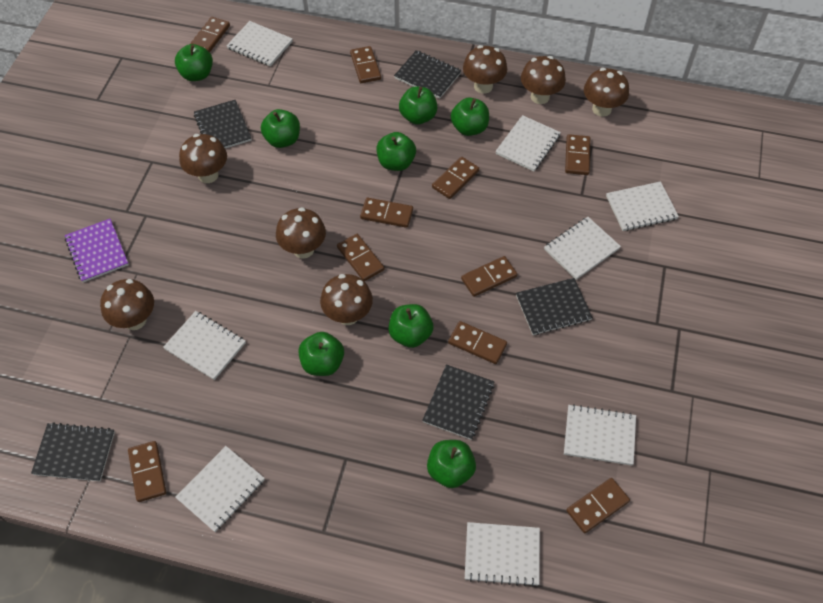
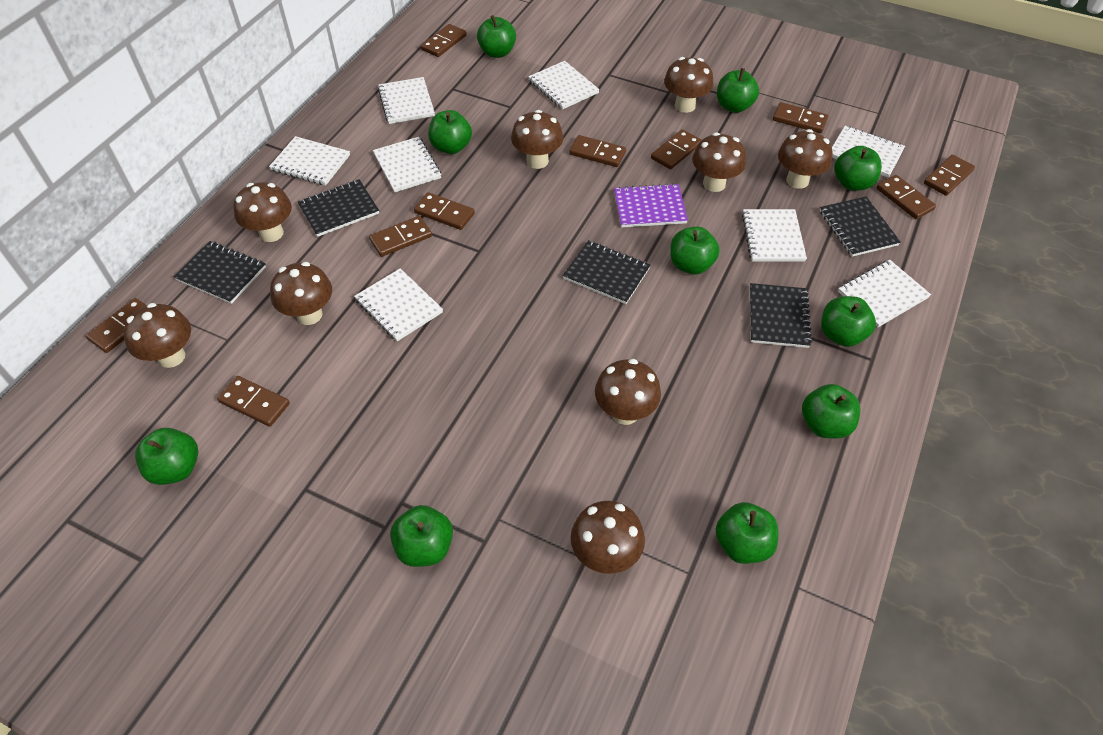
brown mushroom: 7 -> 9
green apple: 8 -> 10

